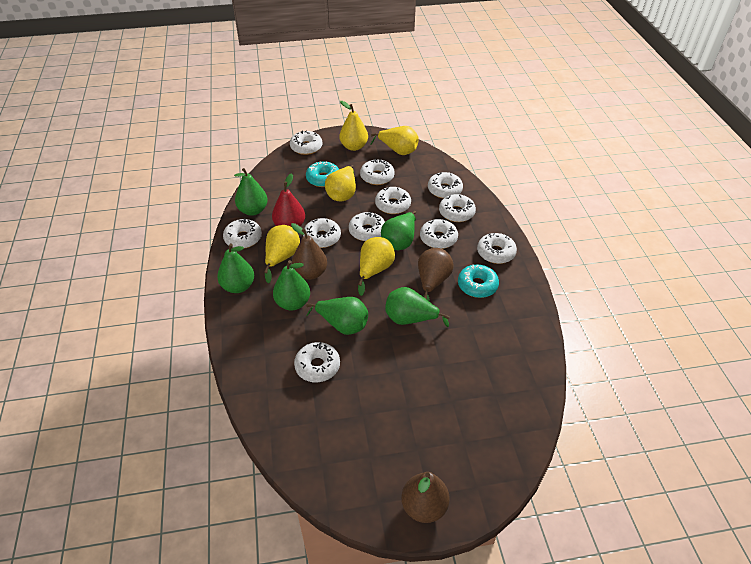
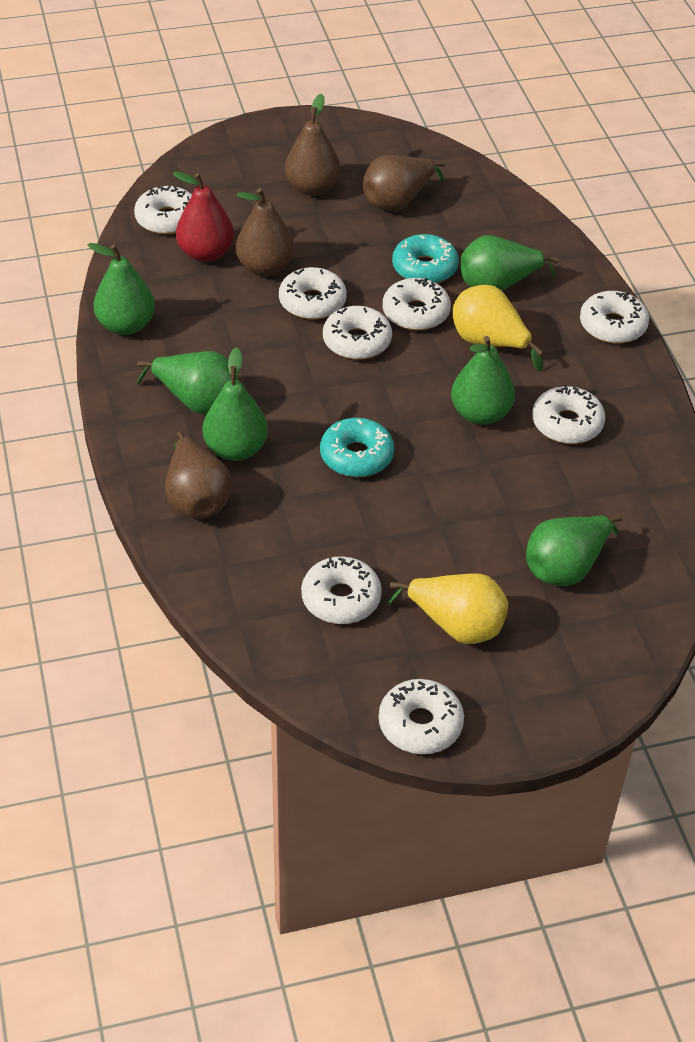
brown pear: 3 -> 4
white donut: 11 -> 8
yellow pear: 5 -> 2

